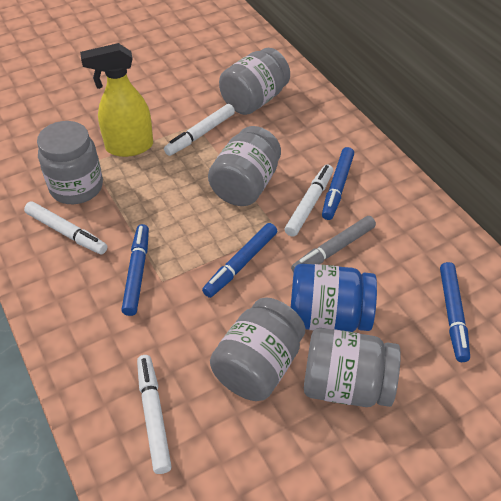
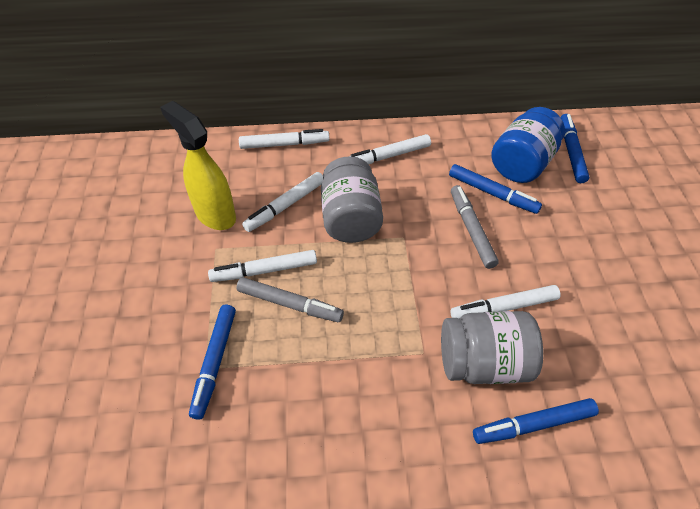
grey jar: 5 -> 2
grey marker: 1 -> 2
white marker: 4 -> 5

